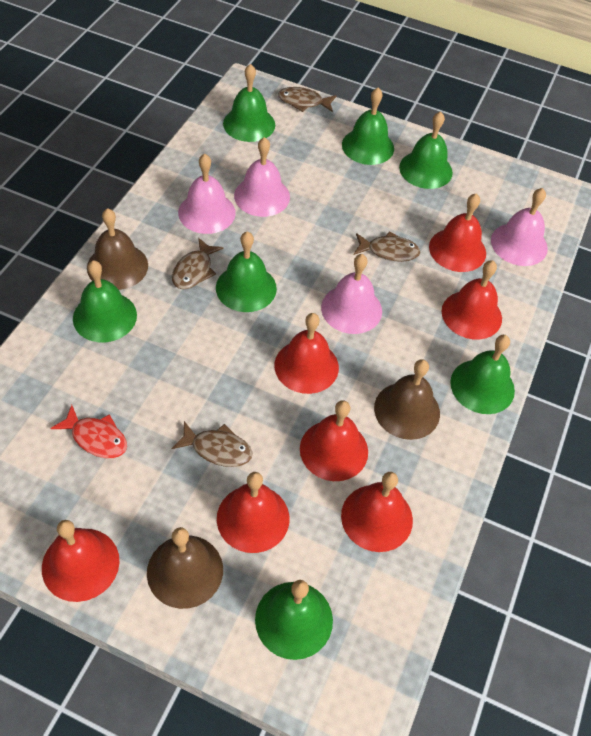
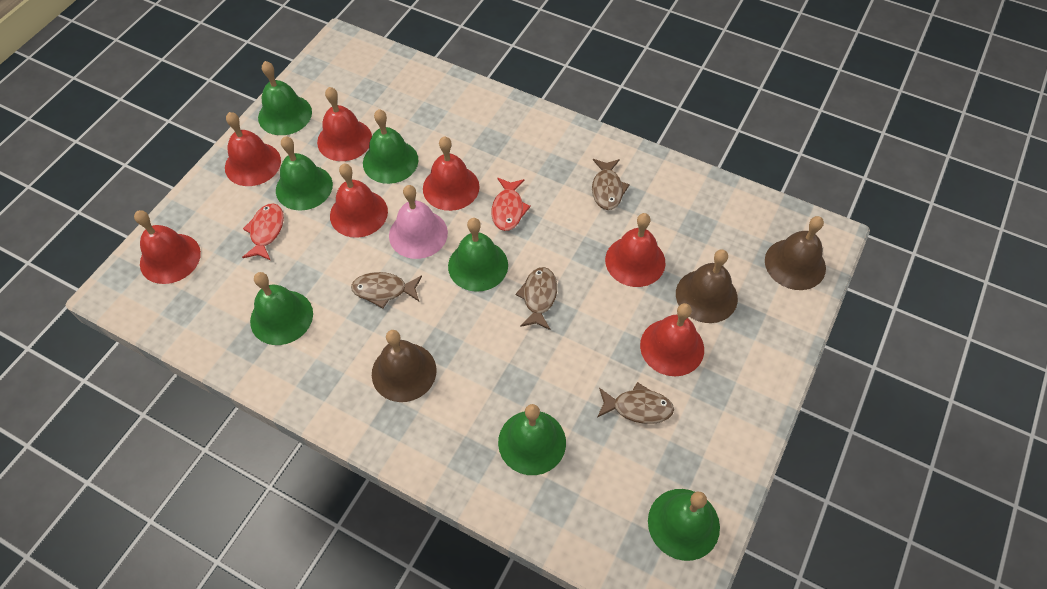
pink bell: 4 -> 1
red fish: 1 -> 2

